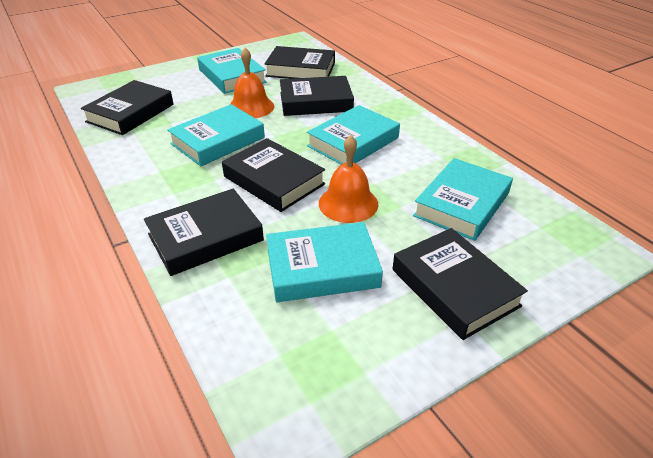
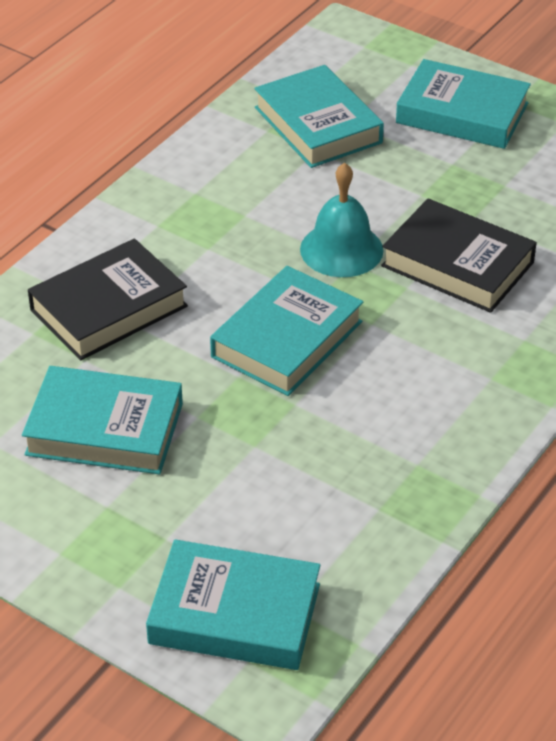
black book: 6 -> 2
orange bell: 2 -> 0
turquoise bell: 0 -> 1

